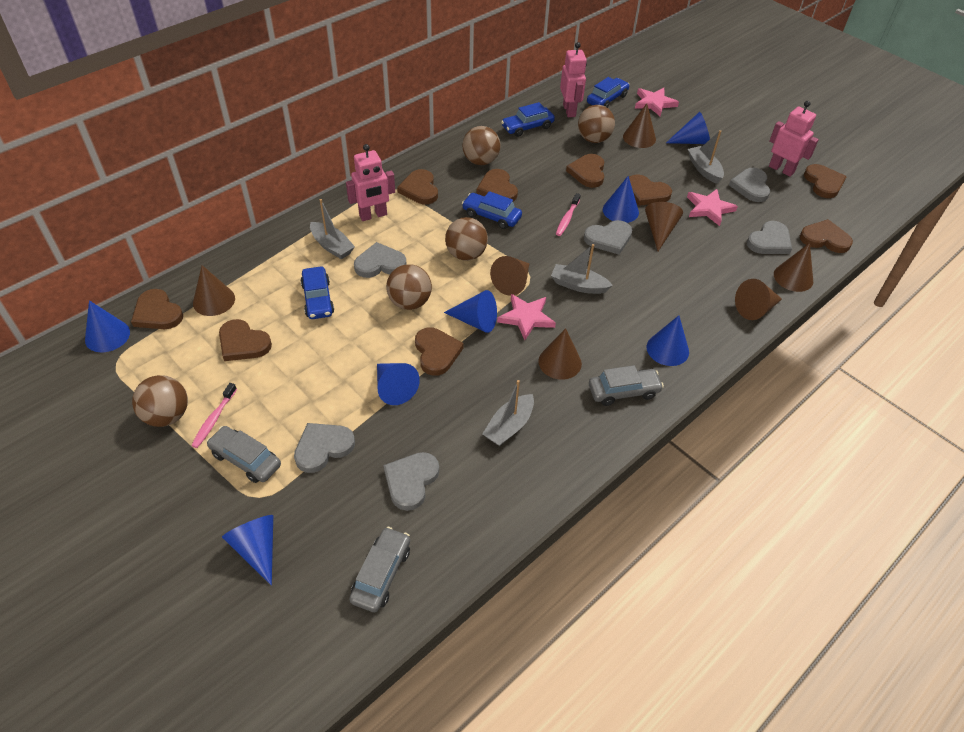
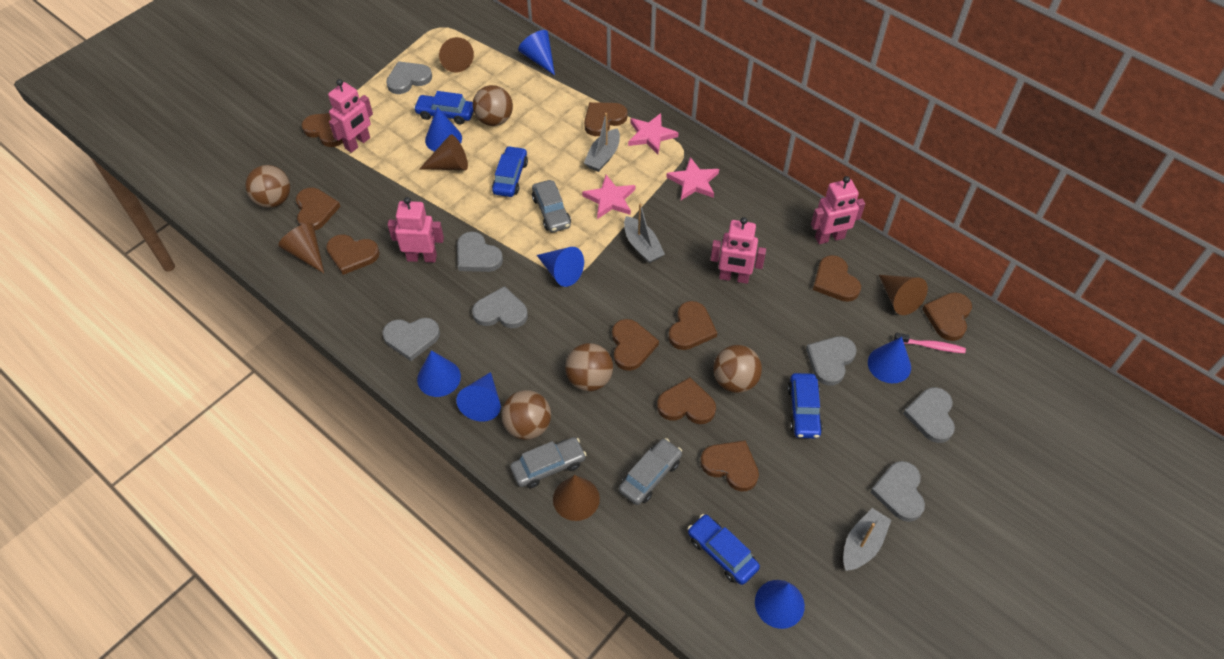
brown cone: 7 -> 5
brown heart: 9 -> 10
grey boat: 4 -> 3
grey heart: 6 -> 7
pink robot: 3 -> 4
pink toothbrush: 2 -> 1

